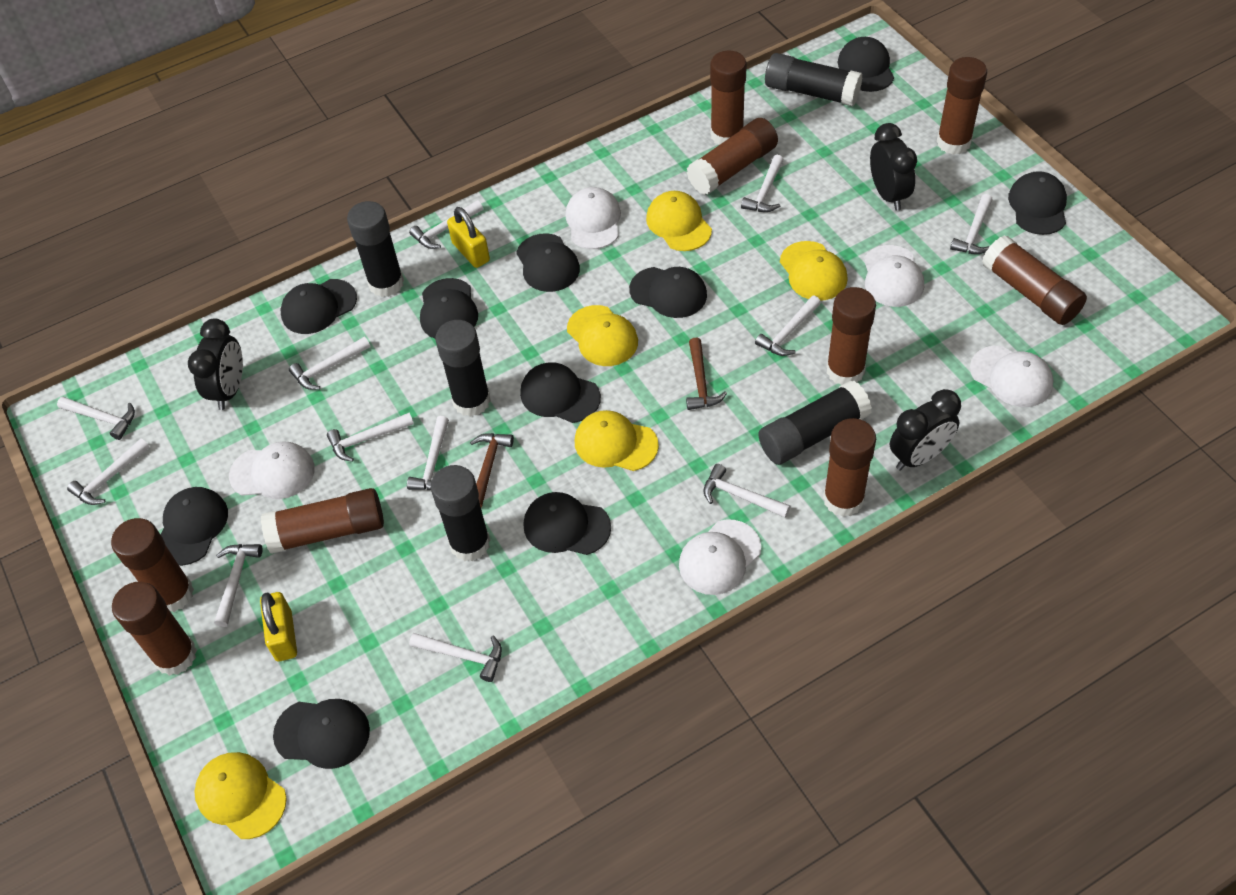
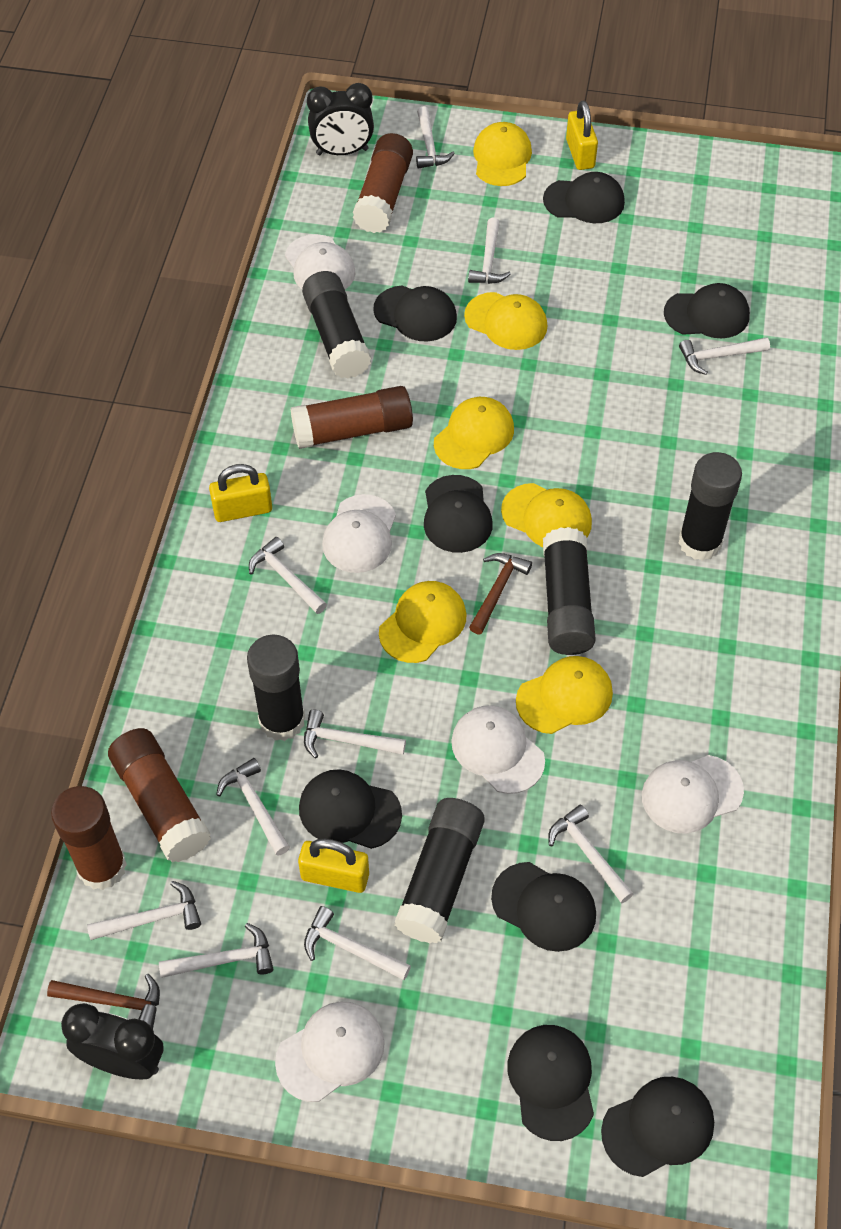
black cap: 10 -> 8
black clock: 3 -> 2
brown glue stick: 9 -> 4
white hammer: 12 -> 10
yellow cap: 5 -> 6
yellow padlock: 2 -> 3

